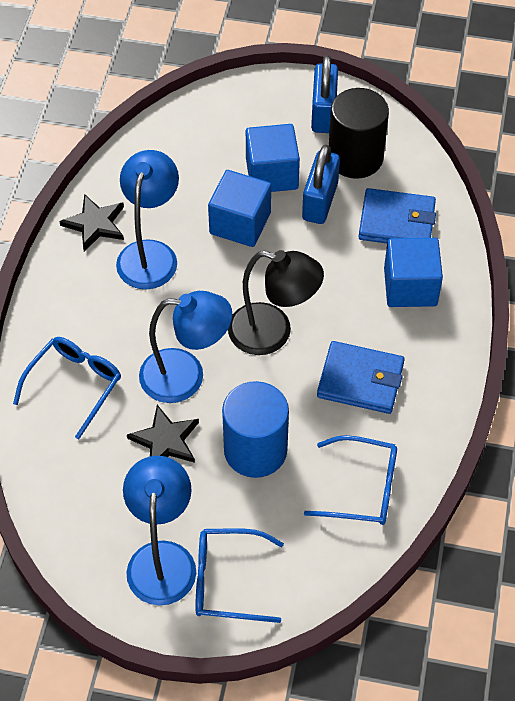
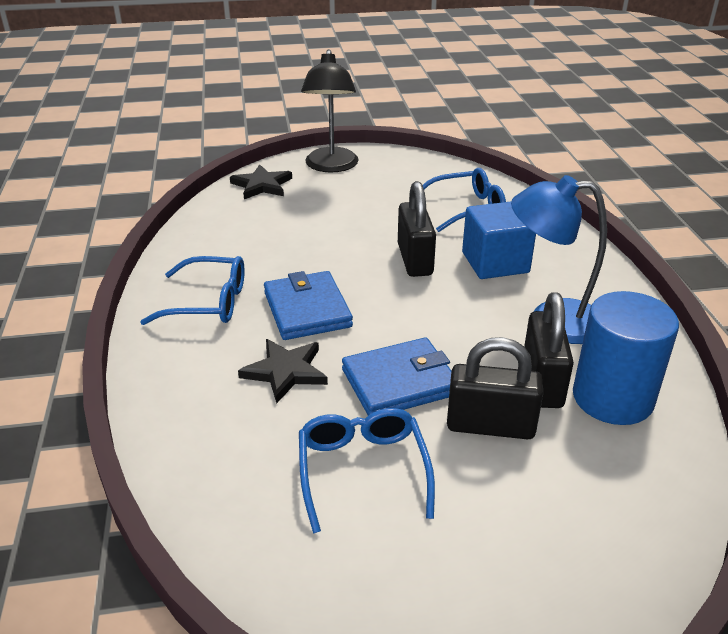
black cylinder: 1 -> 0
black padlock: 0 -> 3
blue cube: 3 -> 1
blue lamp: 3 -> 1
blue padlock: 2 -> 0

